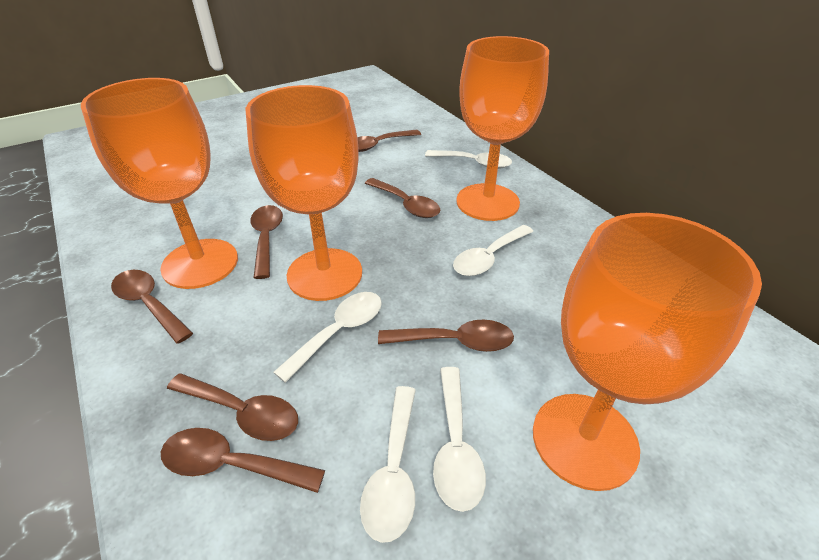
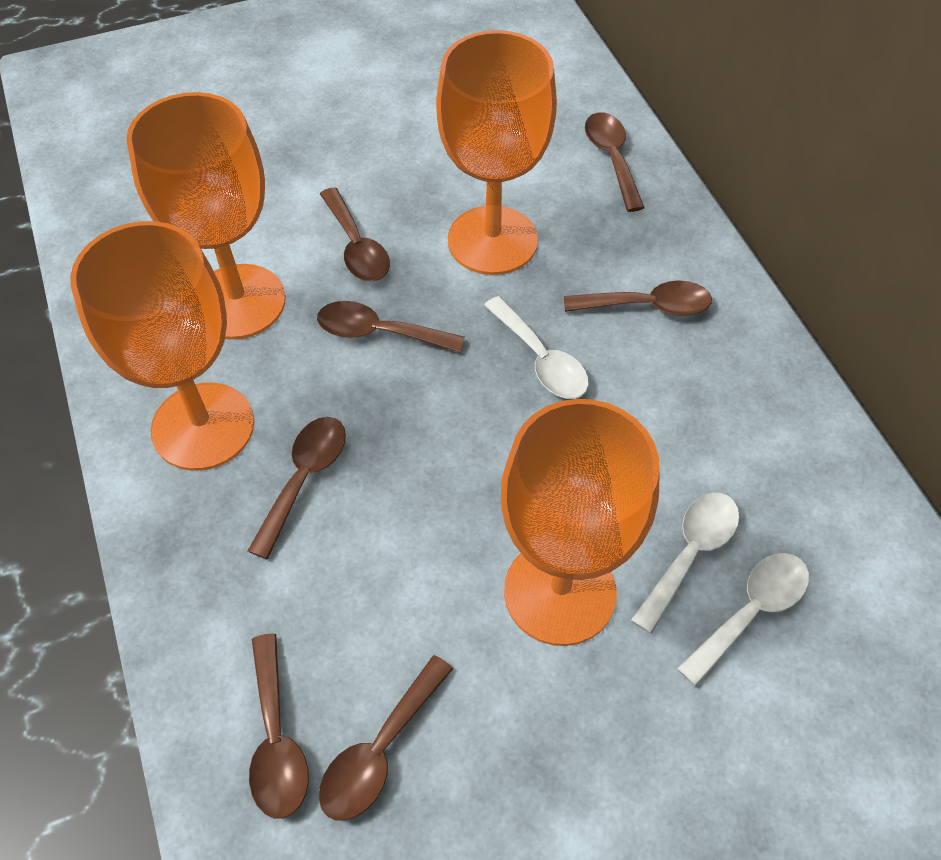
white spoon: 5 -> 3

